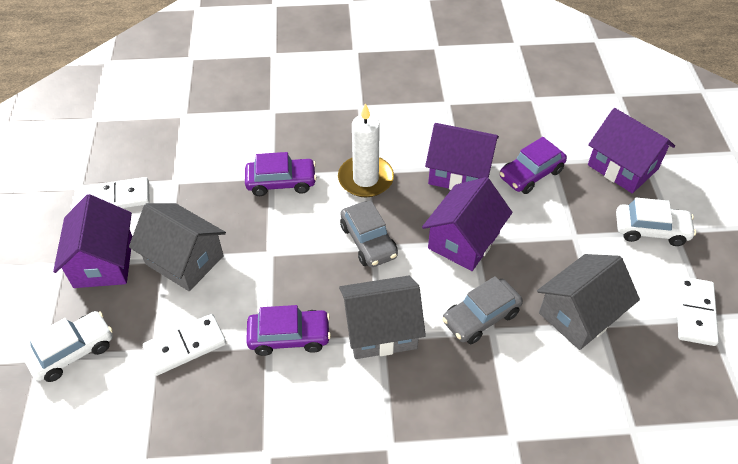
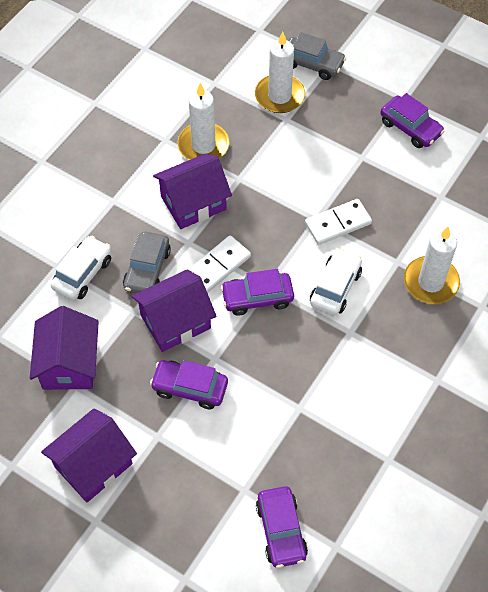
grey house: 3 -> 0
purple car: 3 -> 4
white candle: 1 -> 3
white domino: 3 -> 2

